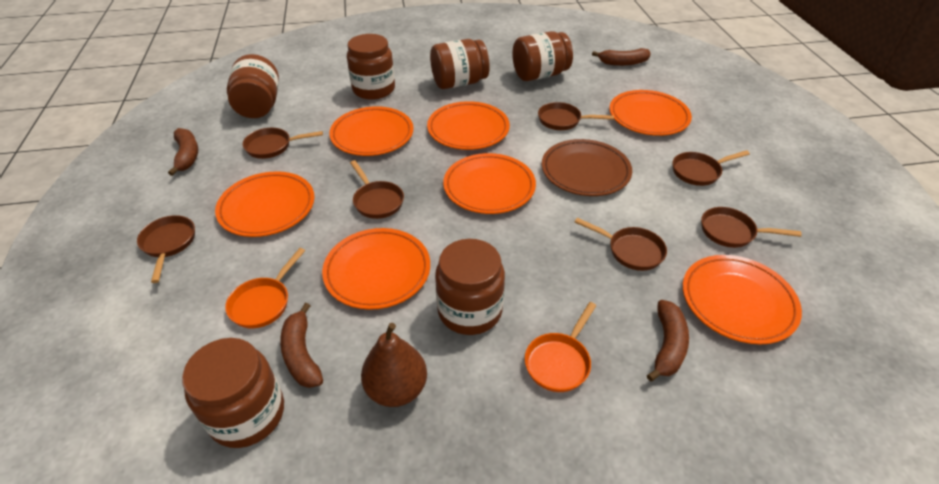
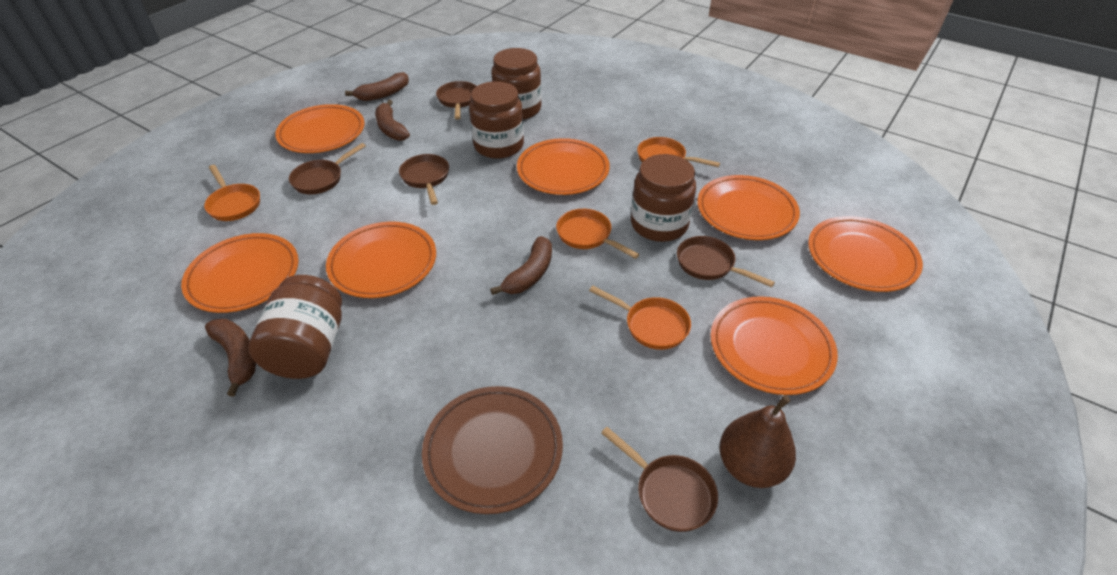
brown jar: 6 -> 4
brown pan: 7 -> 5
orange pan: 2 -> 4

